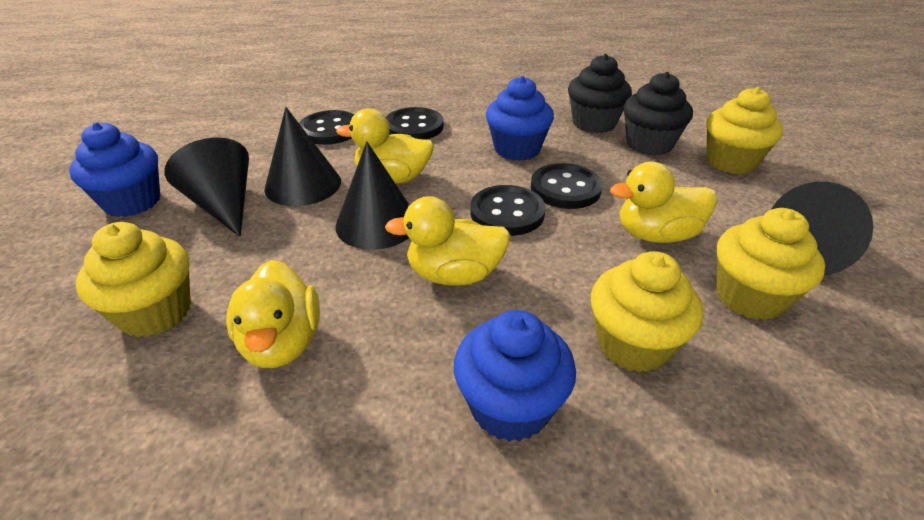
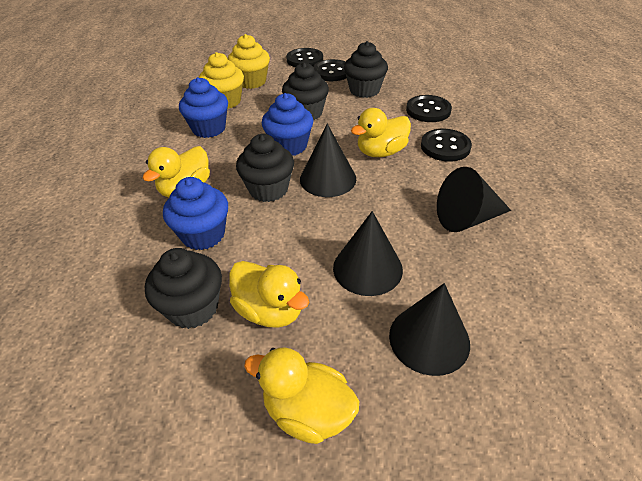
black cupcake: 2 -> 4
yellow cupcake: 4 -> 2

